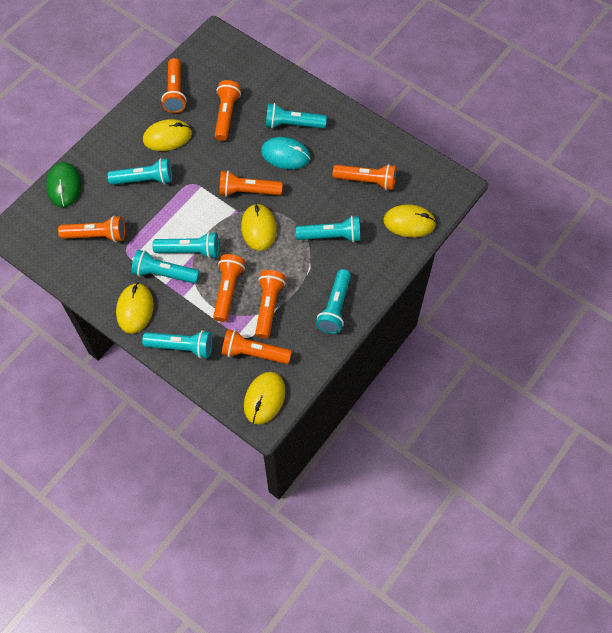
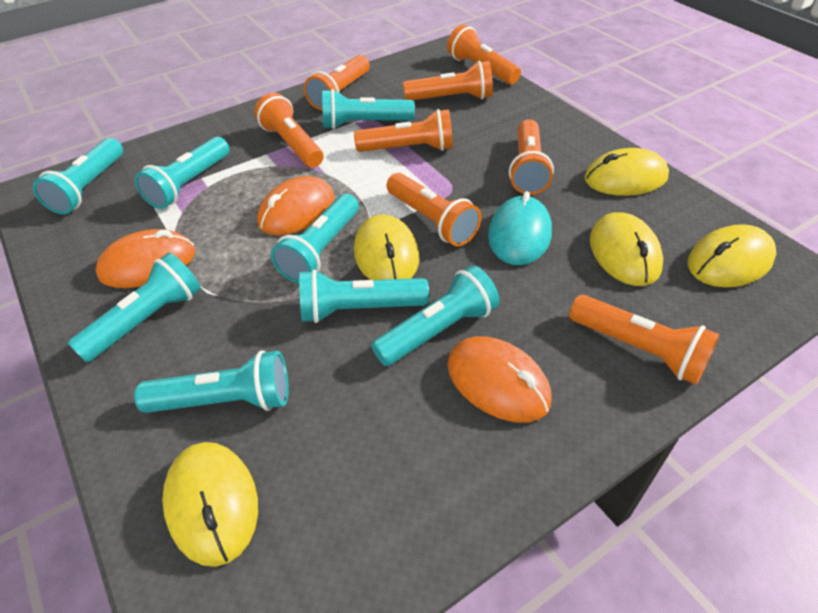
green mouse: 1 -> 0
orange mouse: 0 -> 3
turquoise flashlight: 7 -> 8

